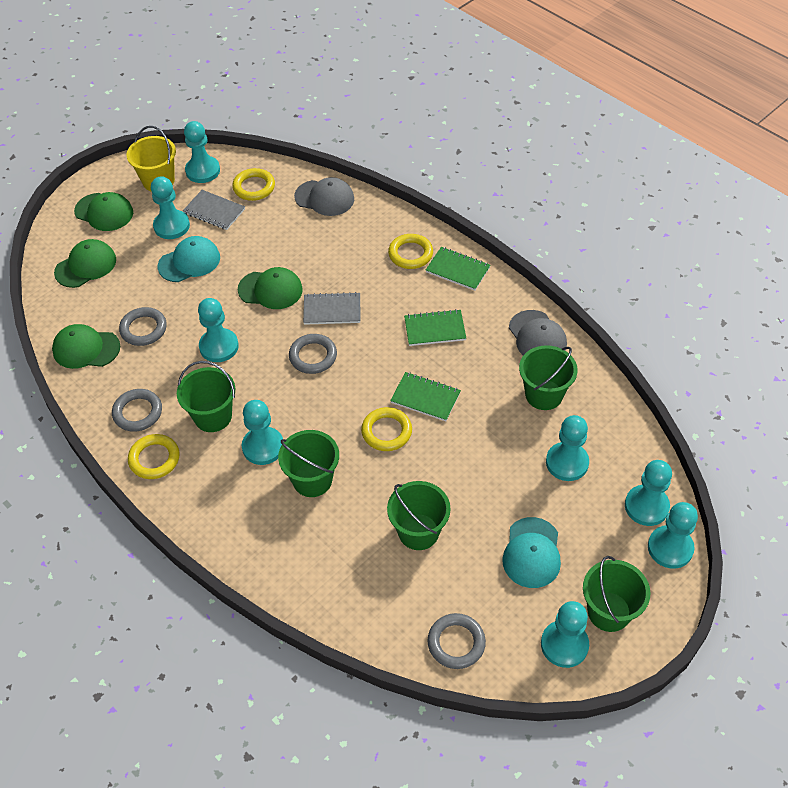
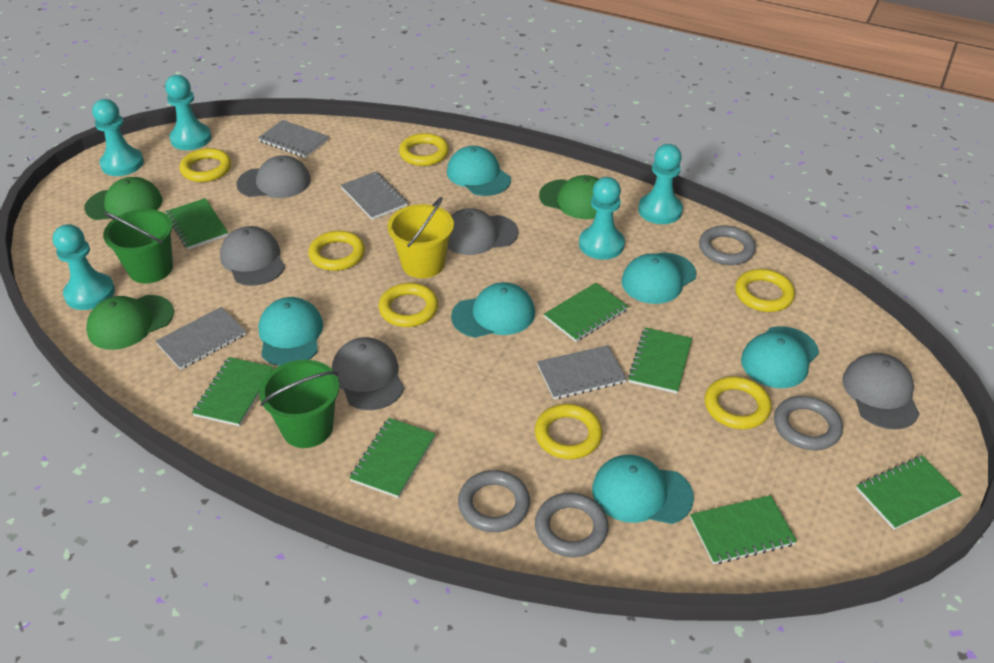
green bucket: 5 -> 2
green cap: 4 -> 3
green notebook: 3 -> 7
grey cap: 2 -> 5
grey notebook: 2 -> 4
turquoise cap: 2 -> 6
turquoise pawn: 8 -> 5
yellow ring: 4 -> 7

